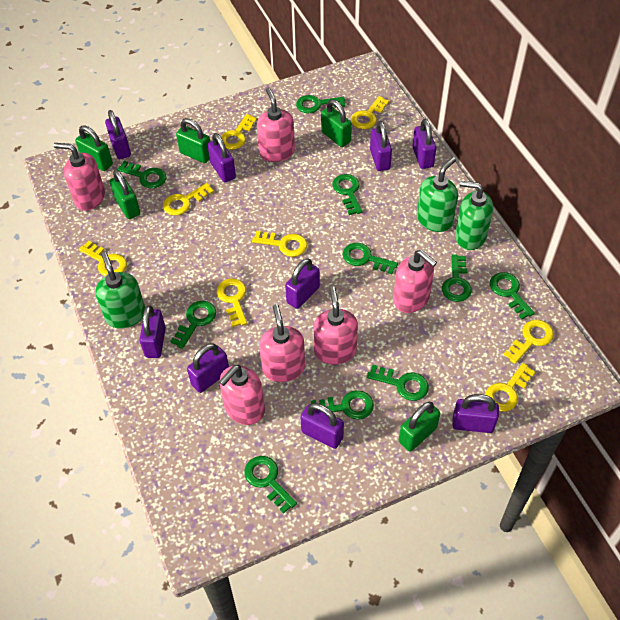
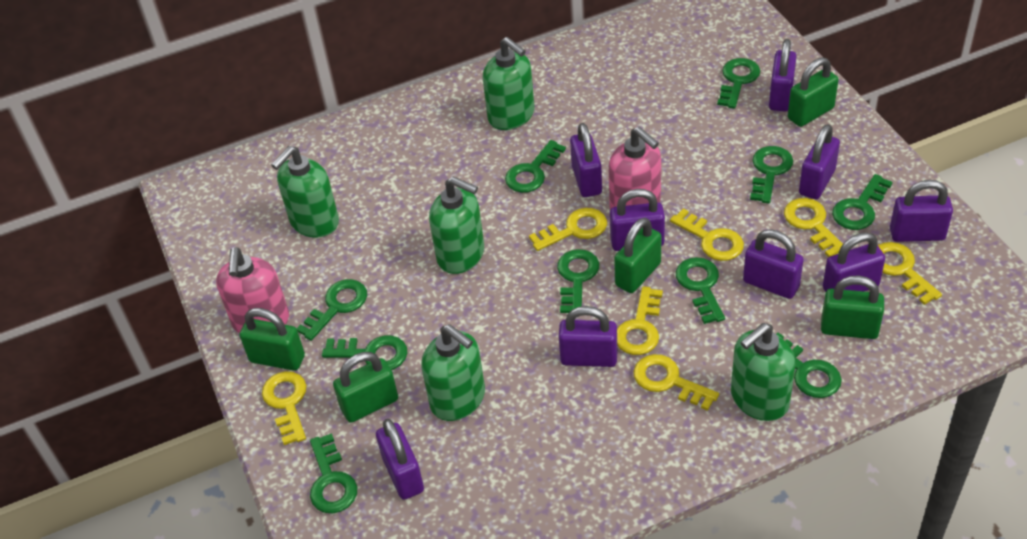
green soap dispenser: 3 -> 5
pink soap dispenser: 6 -> 2
yellow key: 8 -> 7

